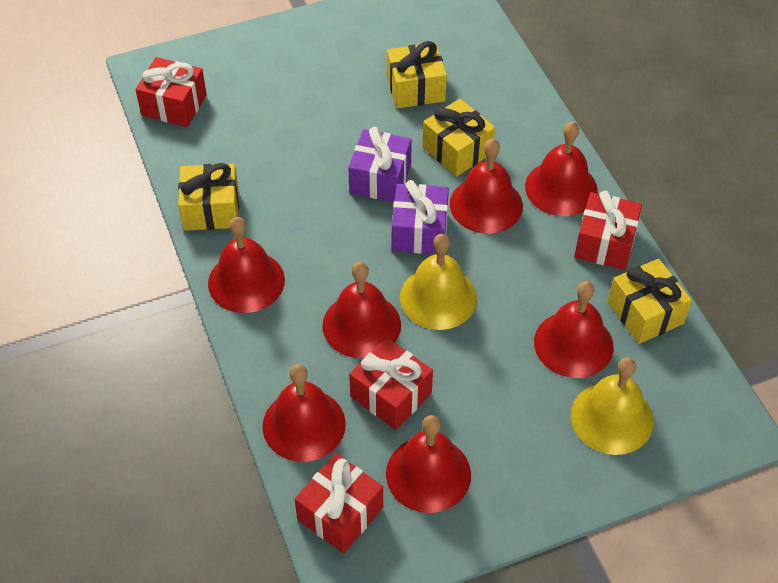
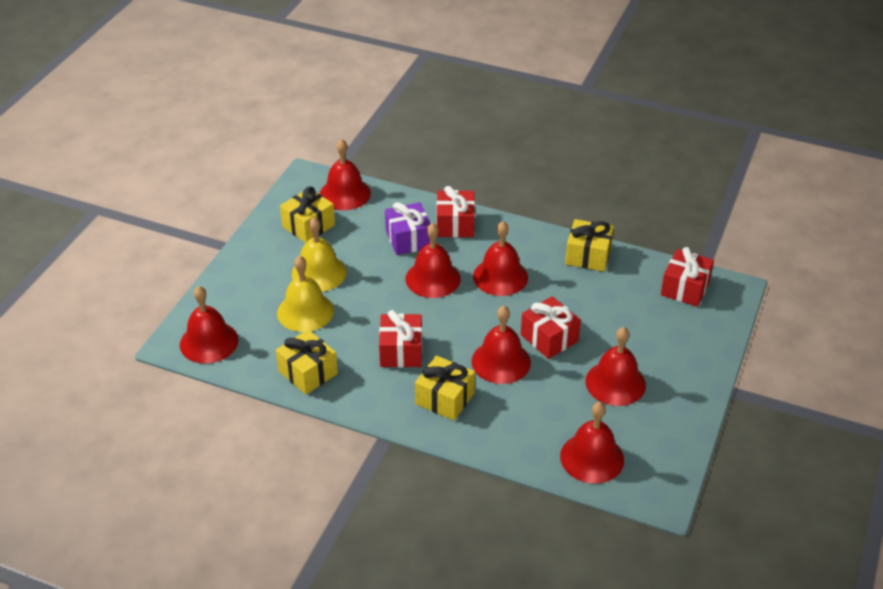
purple gift: 2 -> 1

